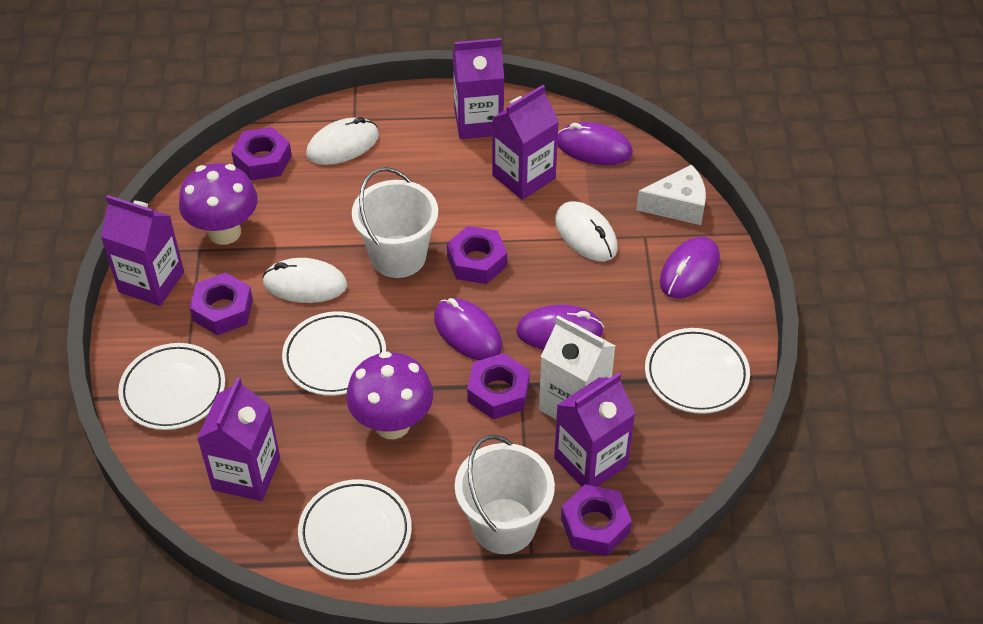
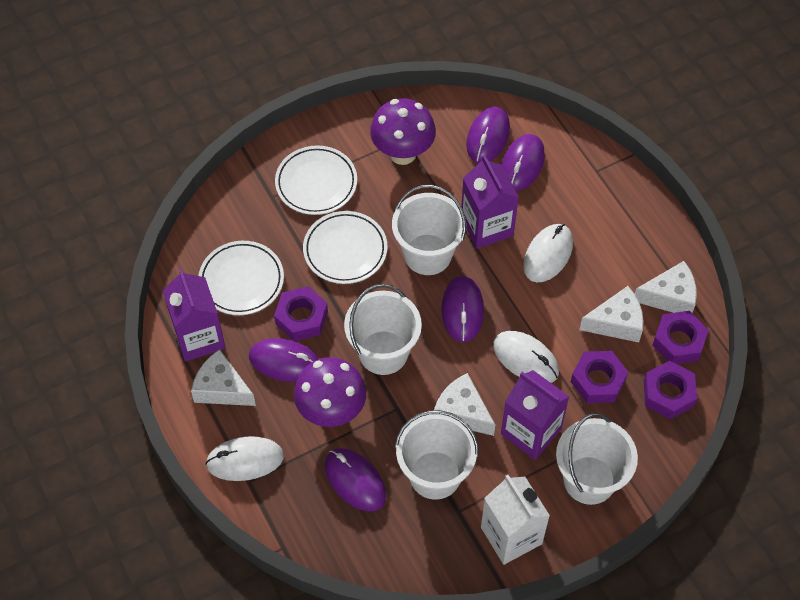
purple carton: 5 -> 3
purple mouse: 4 -> 5
purple nut: 5 -> 4
white bucket: 2 -> 4
white cheese: 1 -> 4
white plate: 4 -> 3

